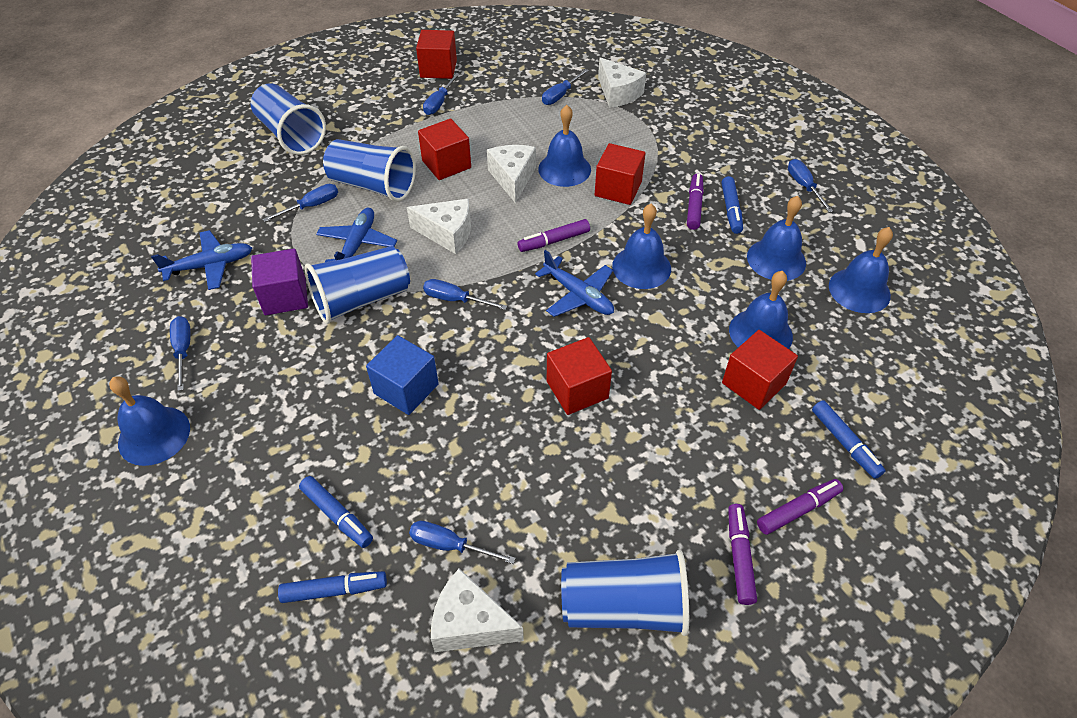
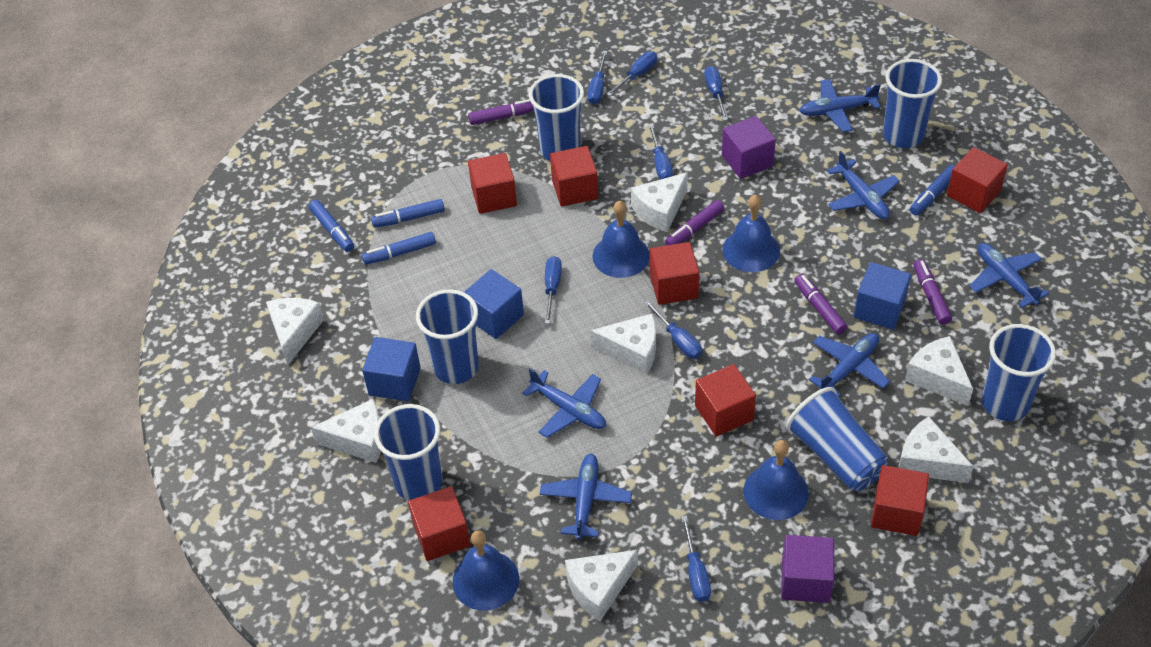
blue bell: 6 -> 4
blue cube: 1 -> 3
blue cup: 4 -> 6
blue plane: 3 -> 6
purple cube: 1 -> 2
red cube: 5 -> 7
white cheese: 4 -> 7

